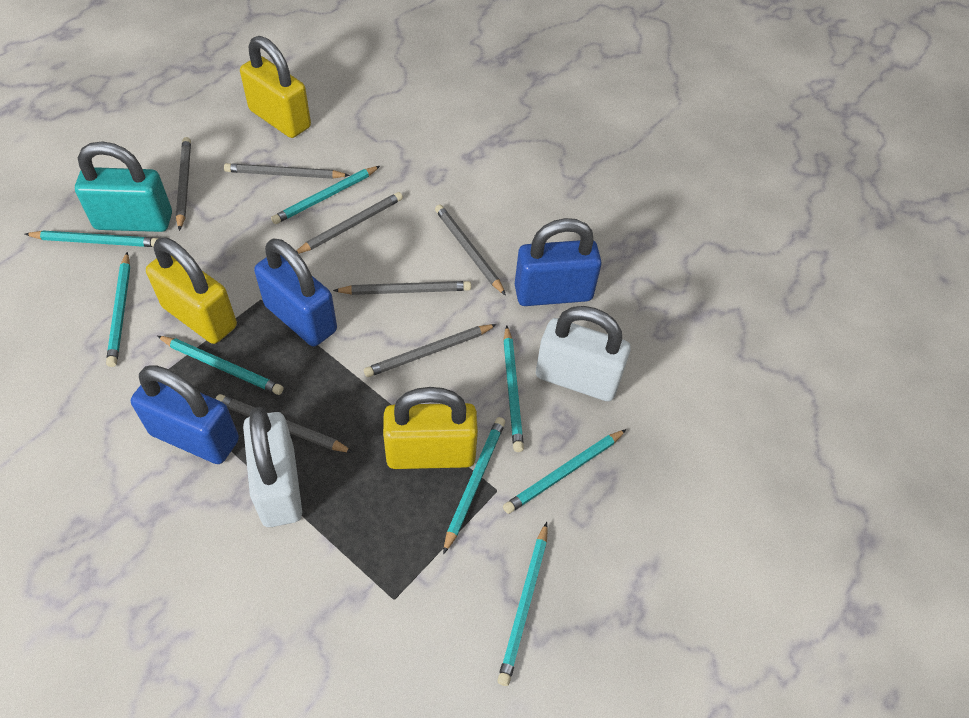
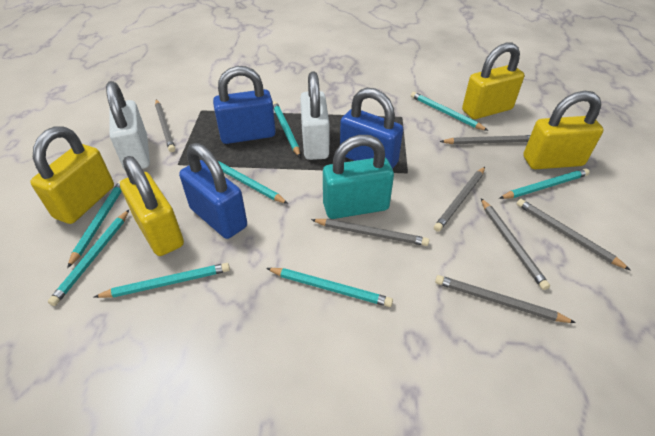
yellow padlock: 3 -> 4

